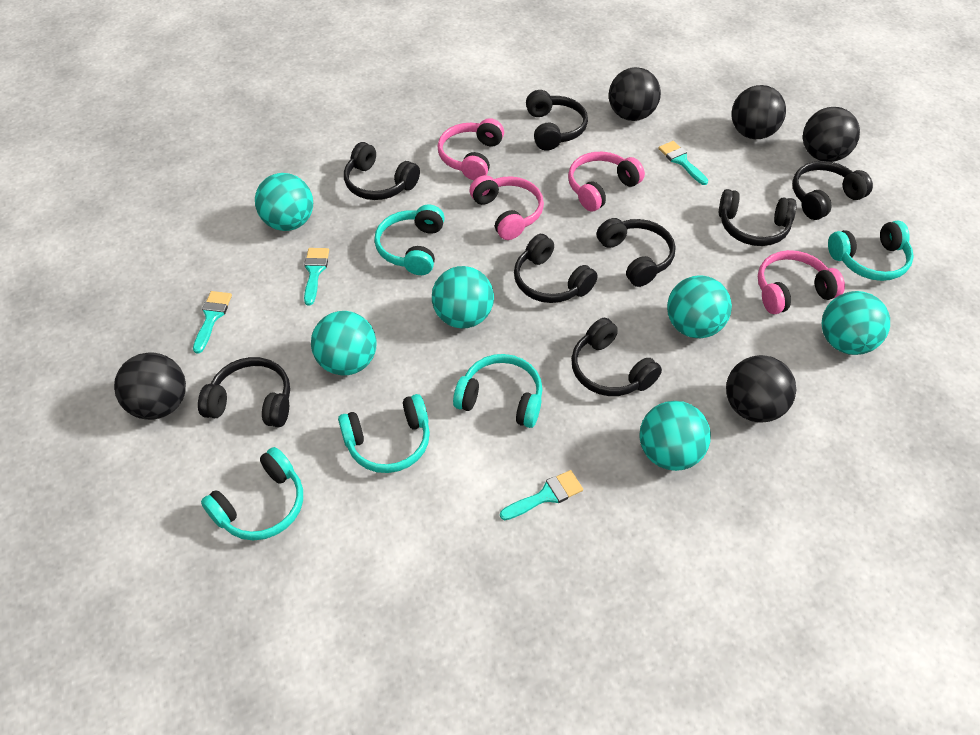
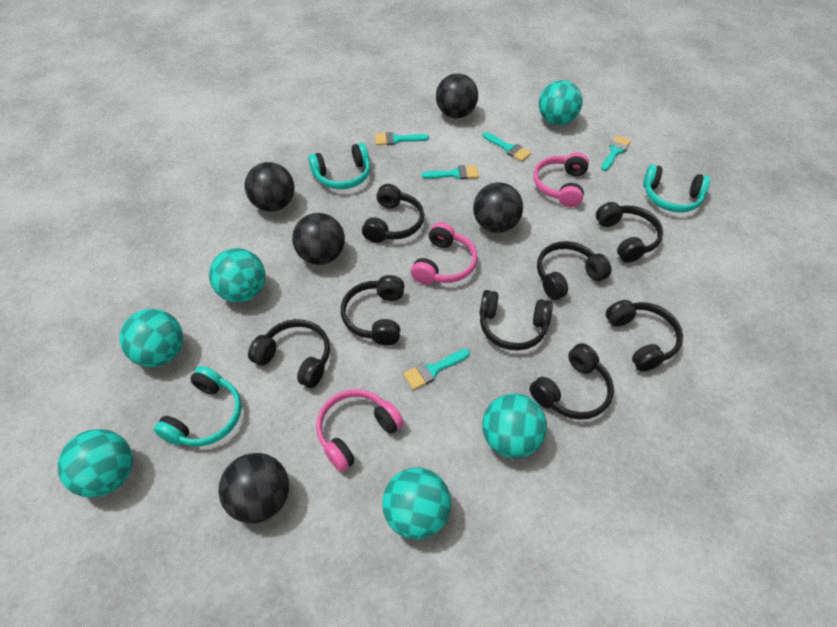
pink headphones: 4 -> 3
turquoise brush: 4 -> 5
turquoise headphones: 5 -> 3

